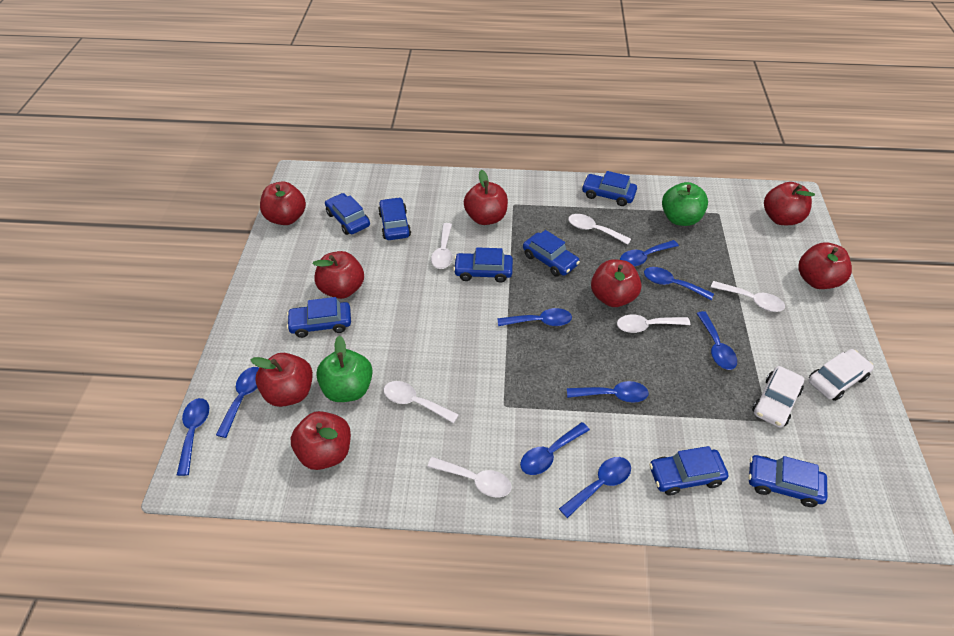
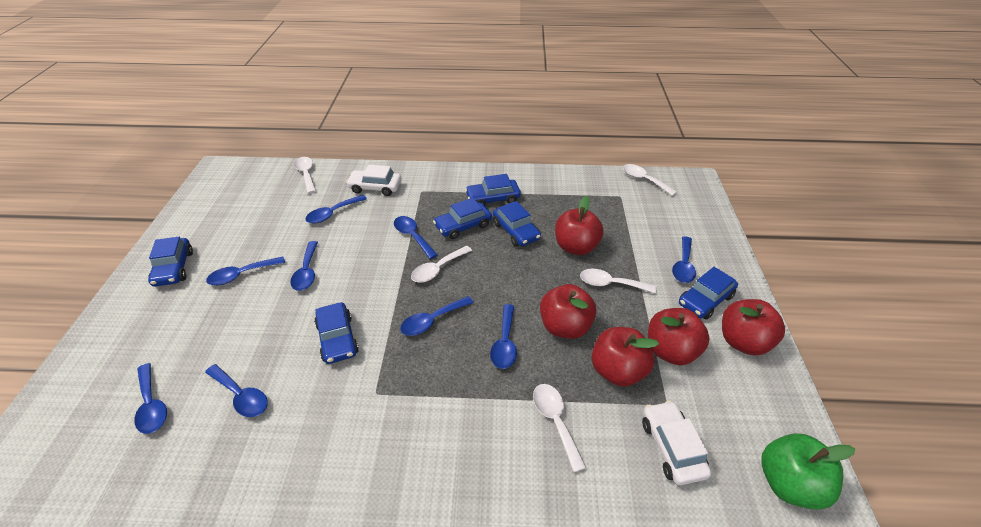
blue car: 8 -> 6
green apple: 2 -> 1
red apple: 8 -> 5
white spoon: 6 -> 5

